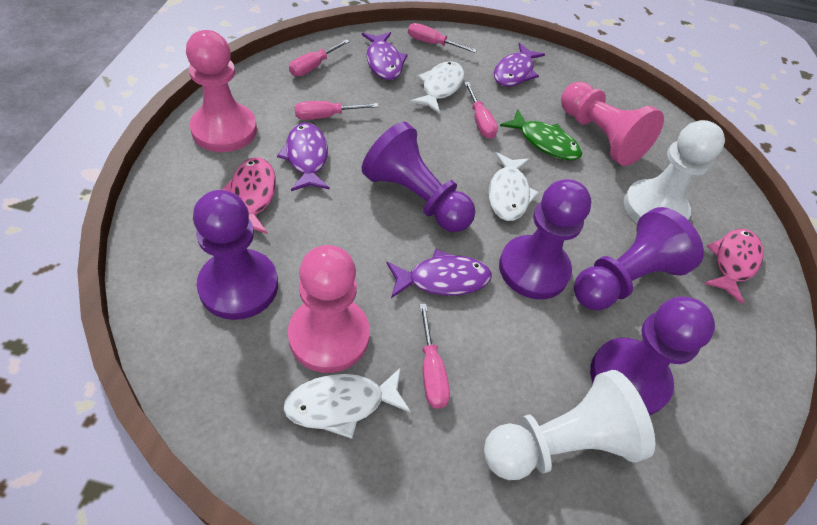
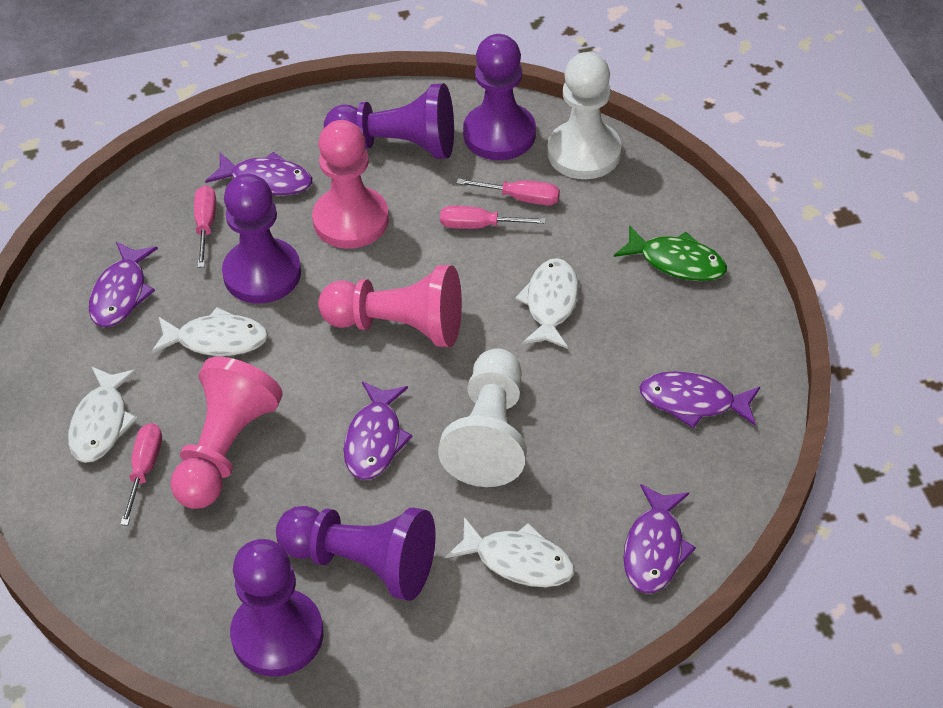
pink fish: 2 -> 0
pink screwdriver: 5 -> 4
purple fish: 4 -> 5
white fish: 3 -> 4

